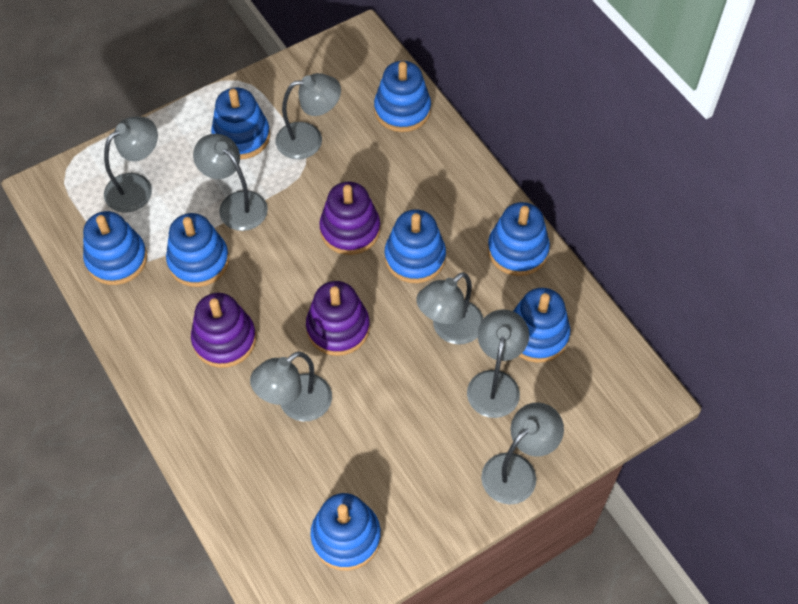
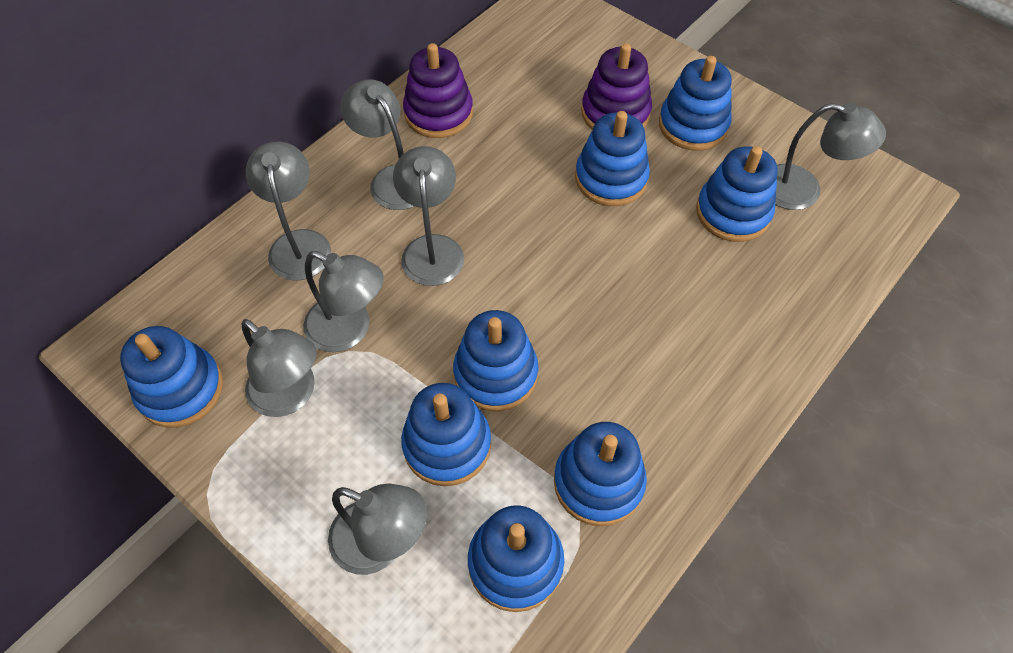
purple stacking toy: 3 -> 2

